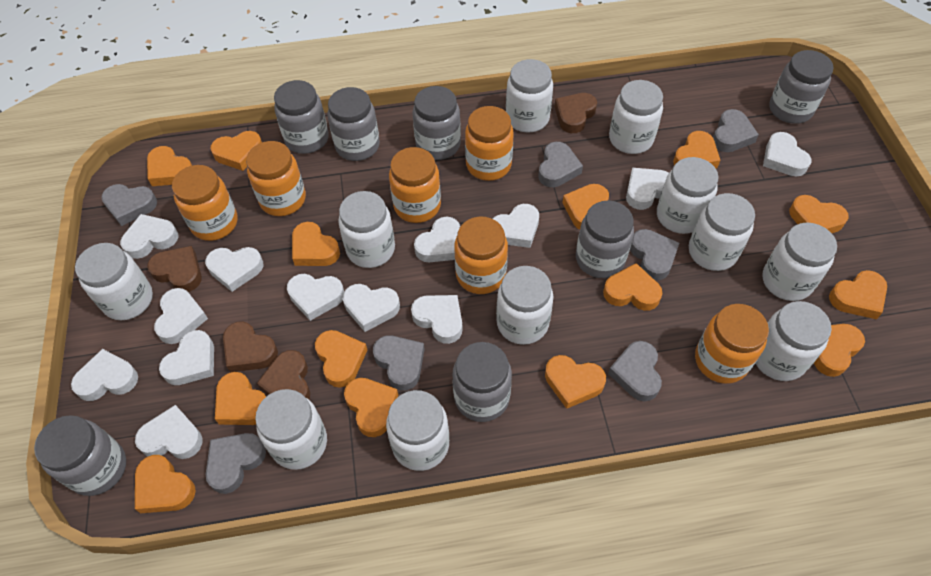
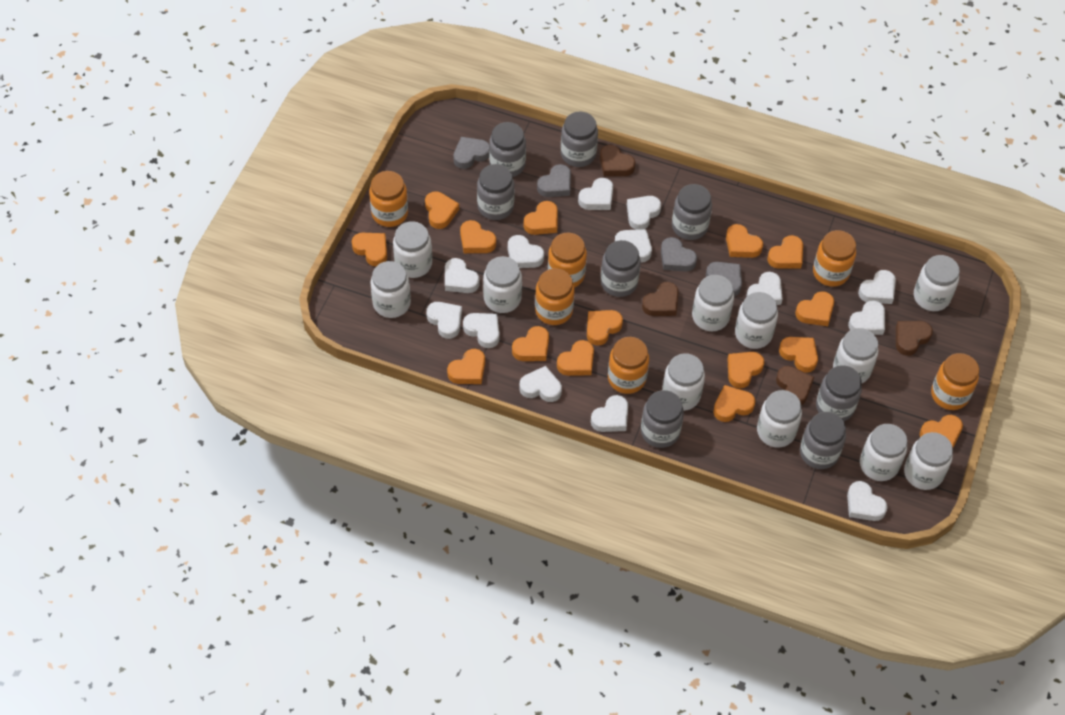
grey heart: 7 -> 4
grey jar: 7 -> 8
orange heart: 14 -> 15

